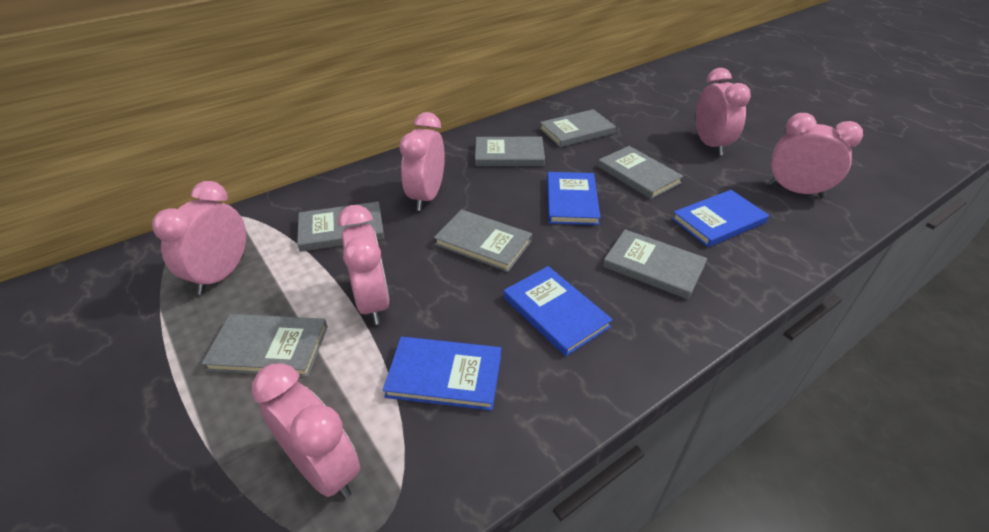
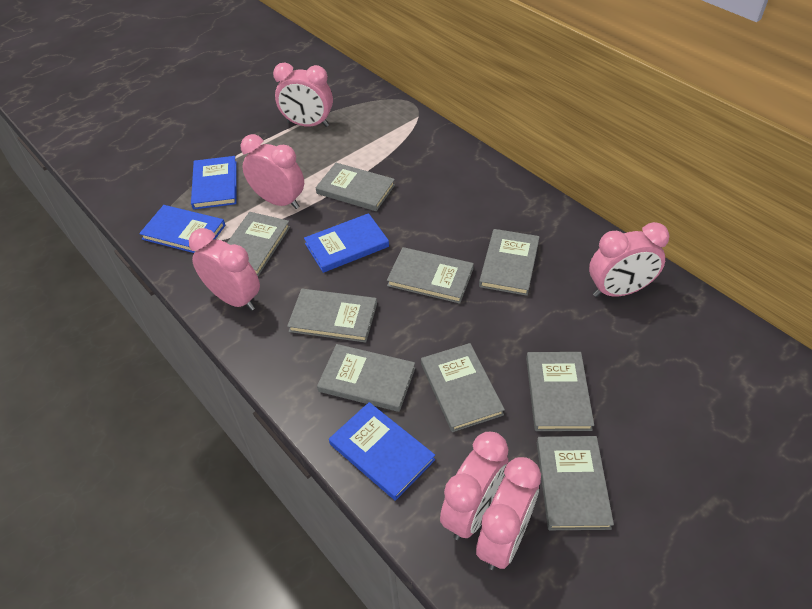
grey book: 7 -> 9

